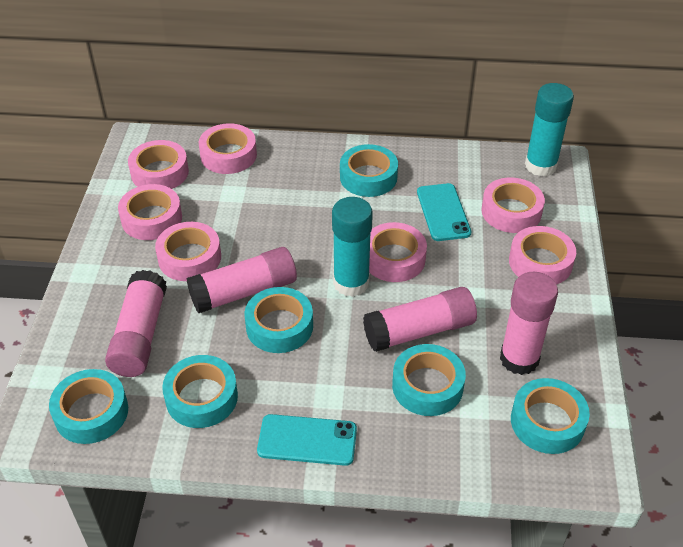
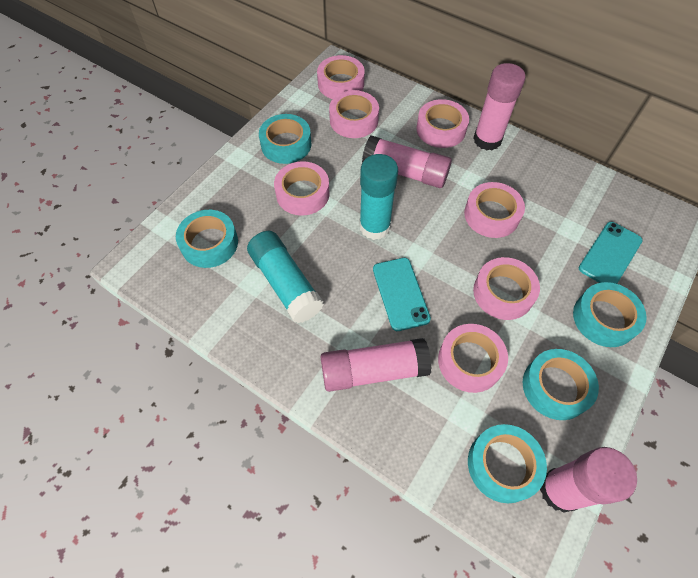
turquoise tape: 6 -> 5

